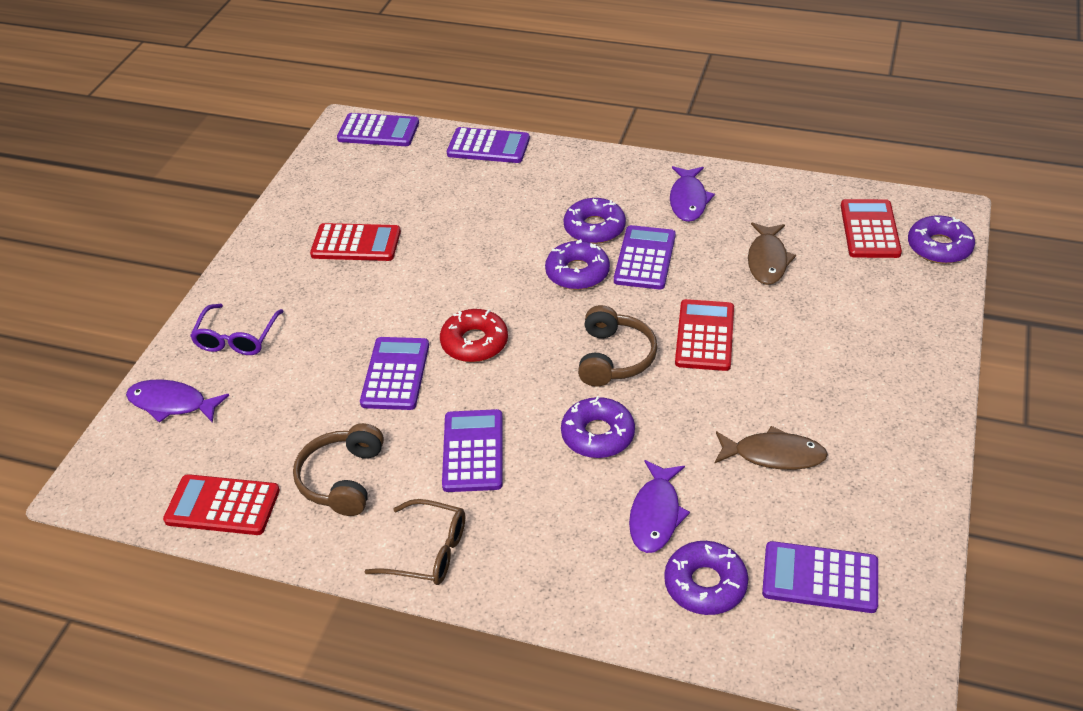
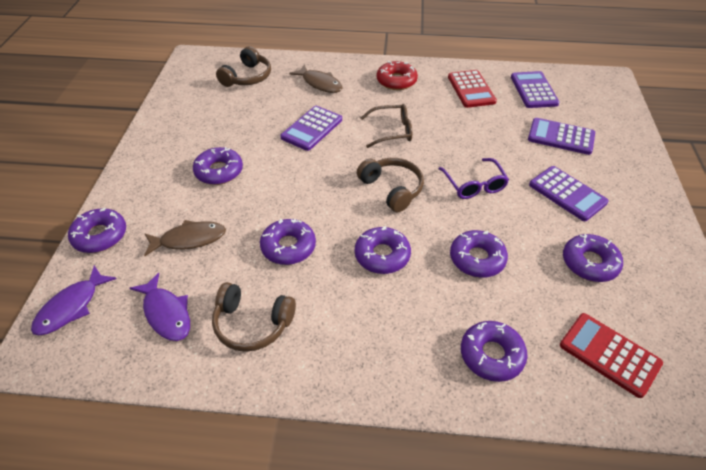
brown headphones: 2 -> 3
purple calculator: 6 -> 4
purple donut: 5 -> 7
purple fish: 3 -> 2
red calculator: 4 -> 2

